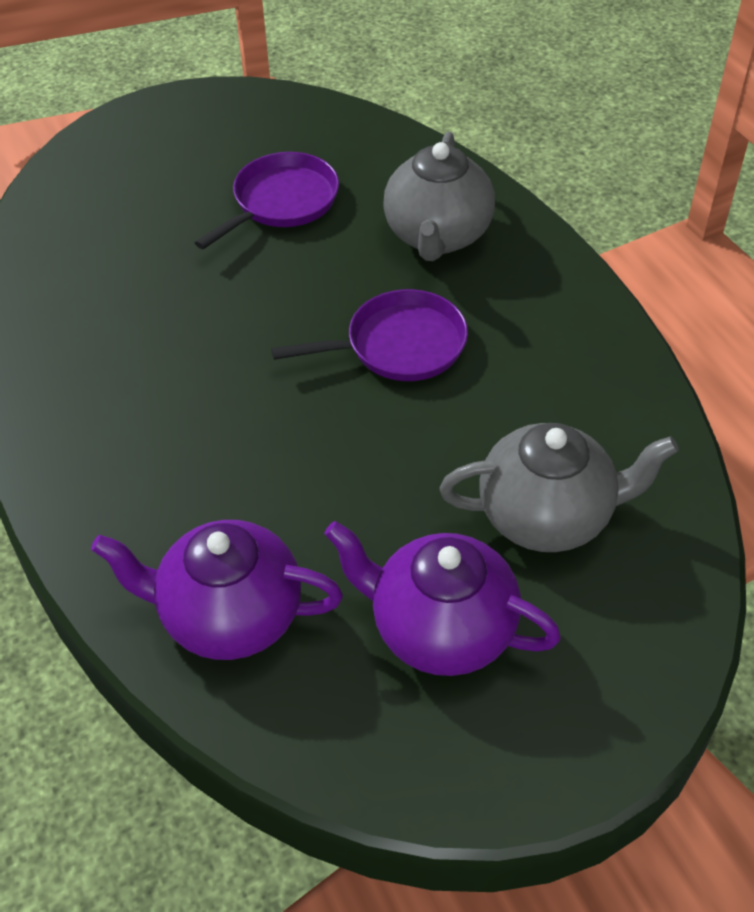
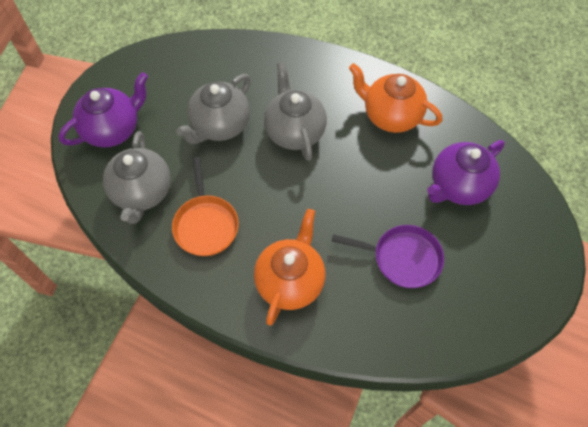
grey teapot: 2 -> 3
orange pan: 0 -> 1
orange teapot: 0 -> 2
purple pan: 2 -> 1

